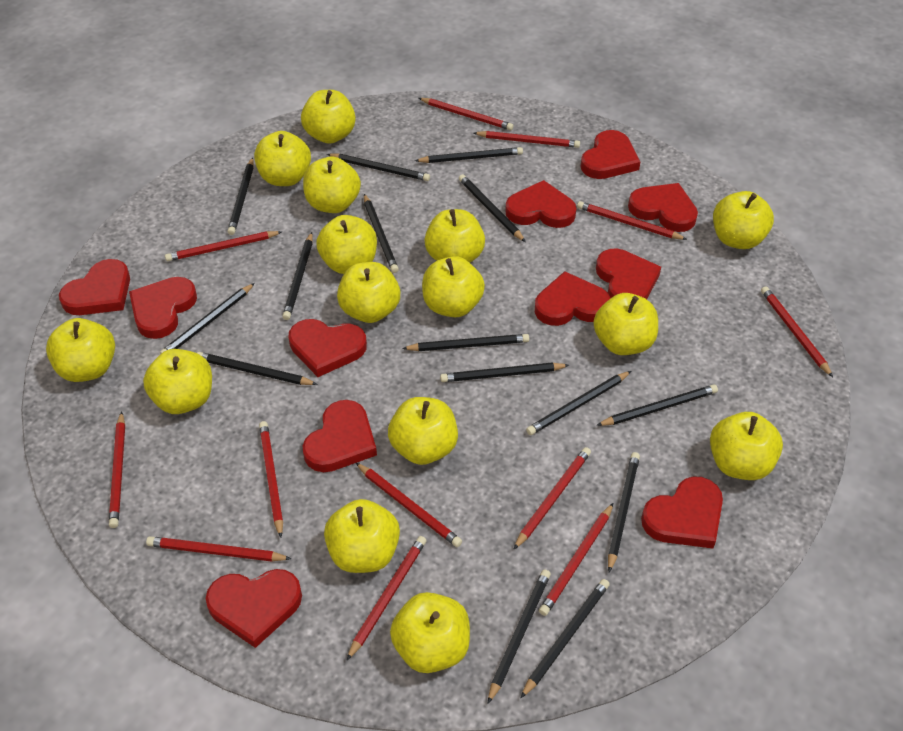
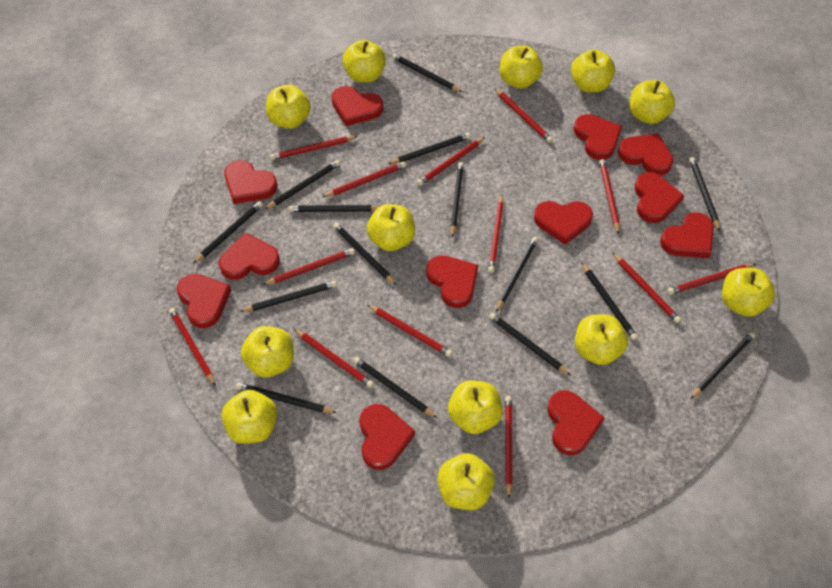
red heart: 11 -> 12
red pencil: 12 -> 13
yellow apple: 15 -> 12

